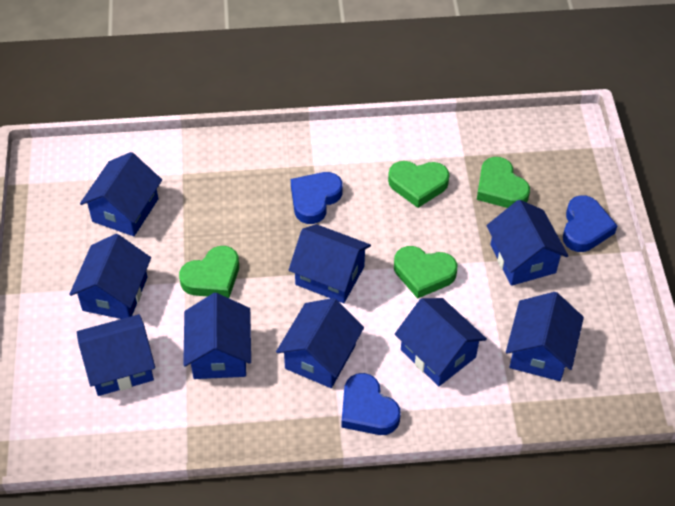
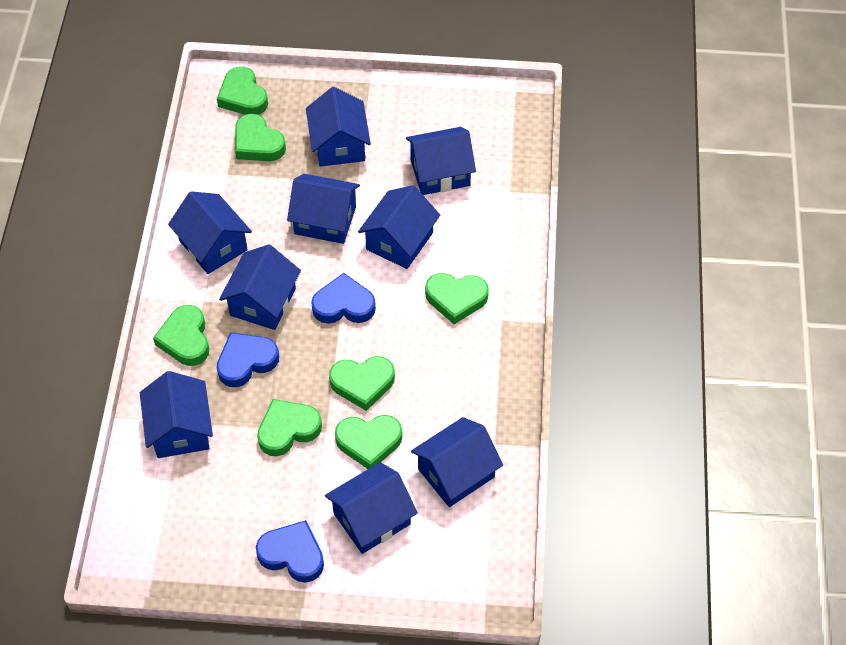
green heart: 4 -> 7

